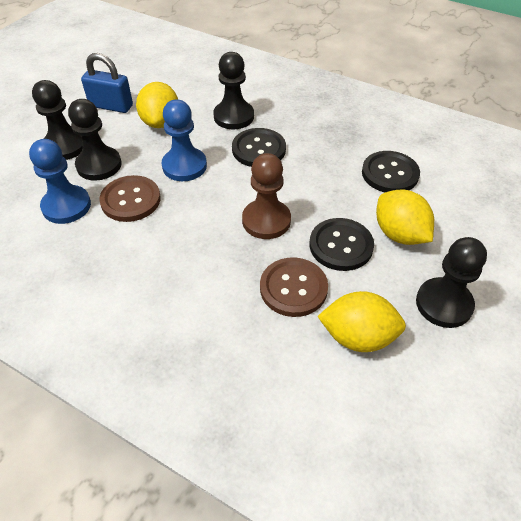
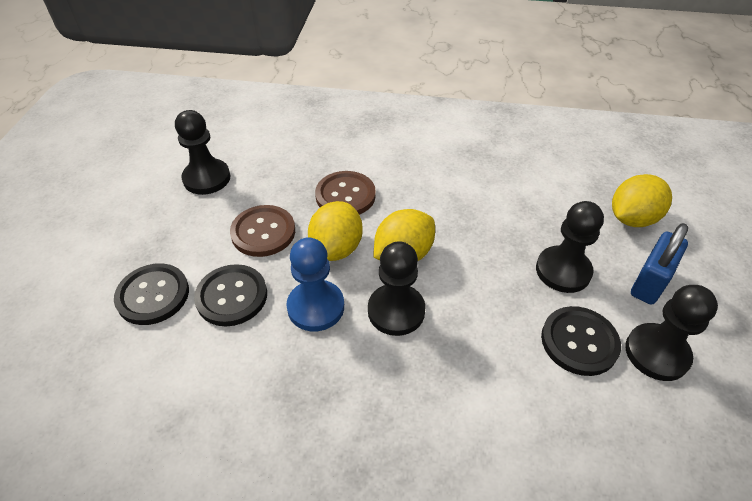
blue pawn: 2 -> 1
brown pawn: 1 -> 0

